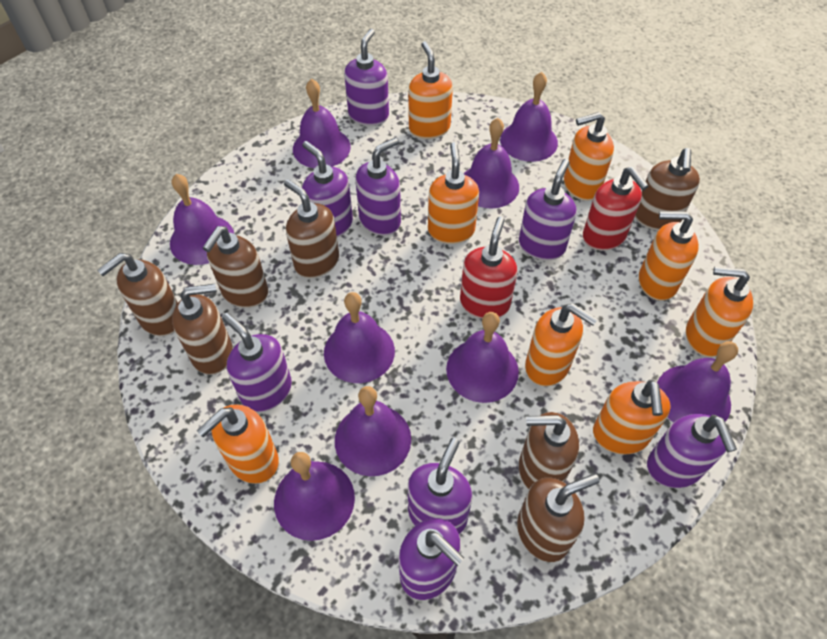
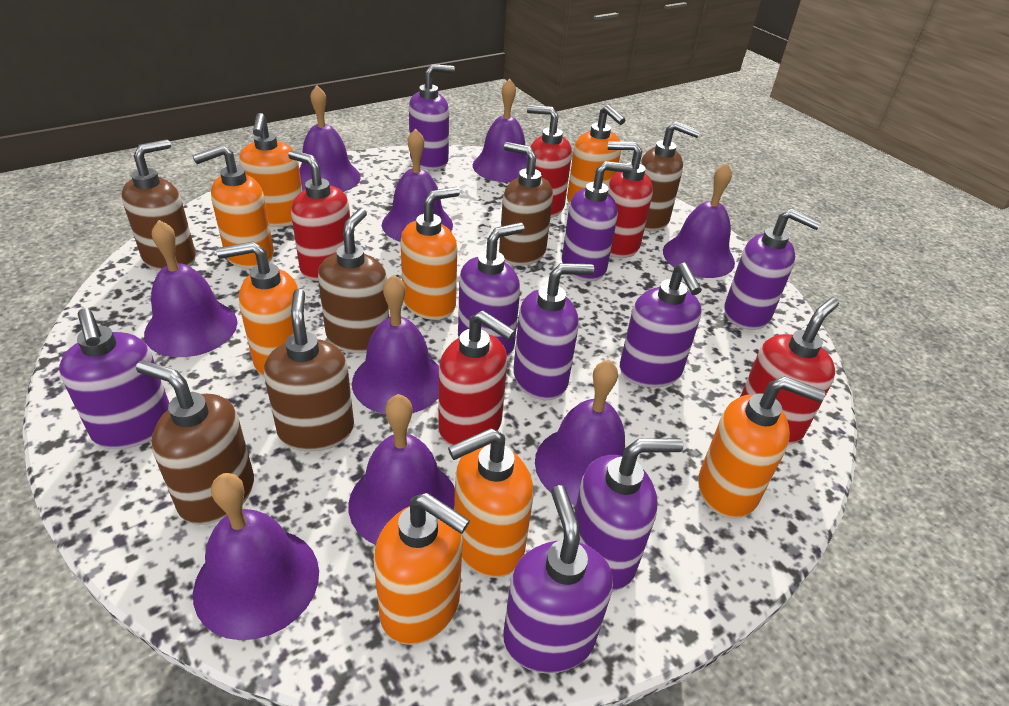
brown soap dispenser: 7 -> 6
purple soap dispenser: 8 -> 9
red soap dispenser: 2 -> 5

